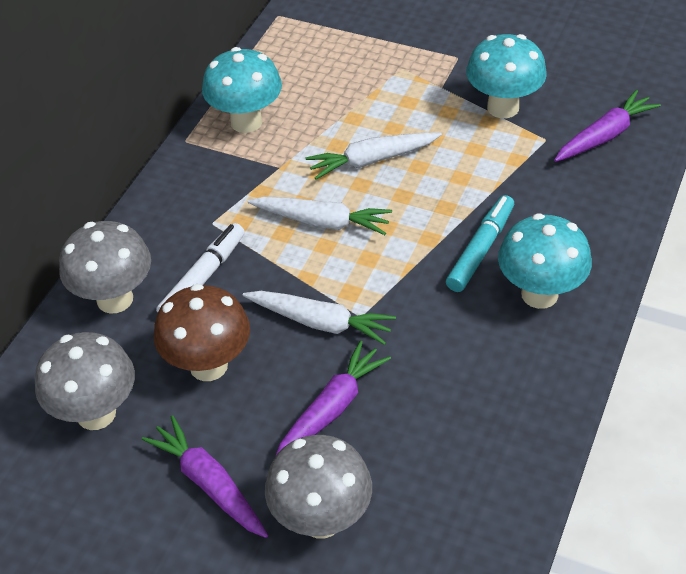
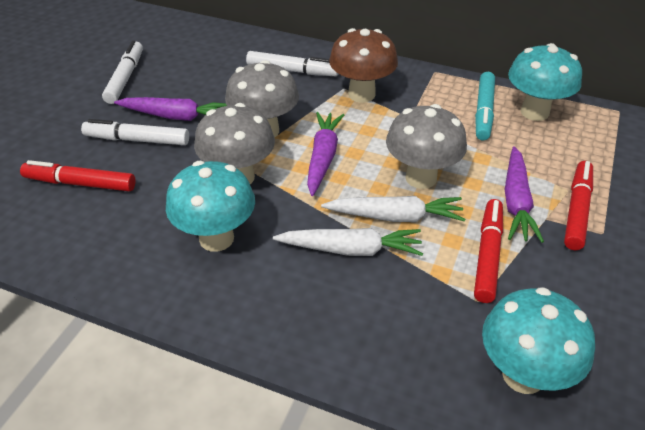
red marker: 0 -> 3
white carrot: 3 -> 2
white marker: 1 -> 3

